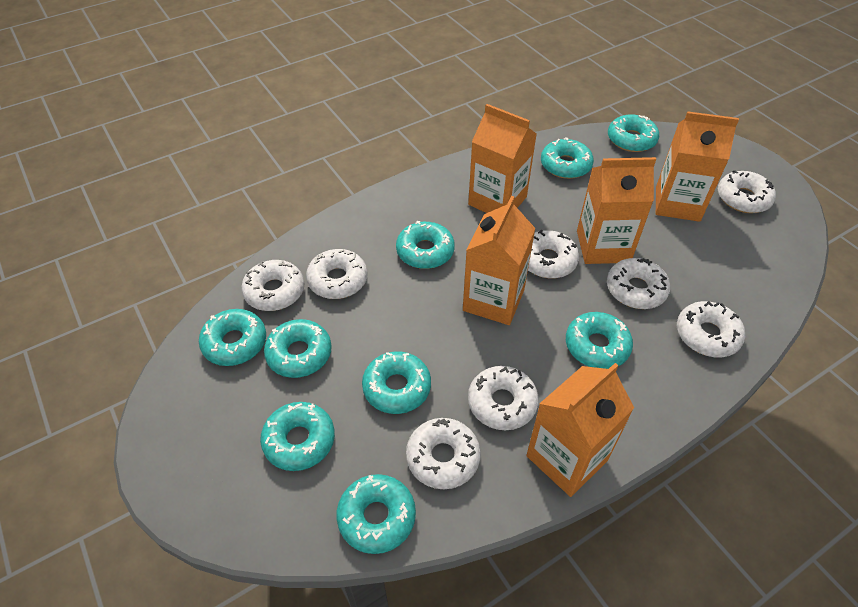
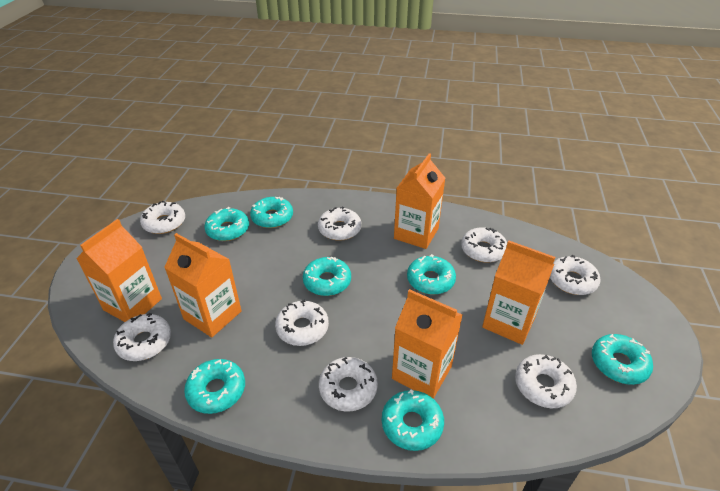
turquoise donut: 9 -> 7

